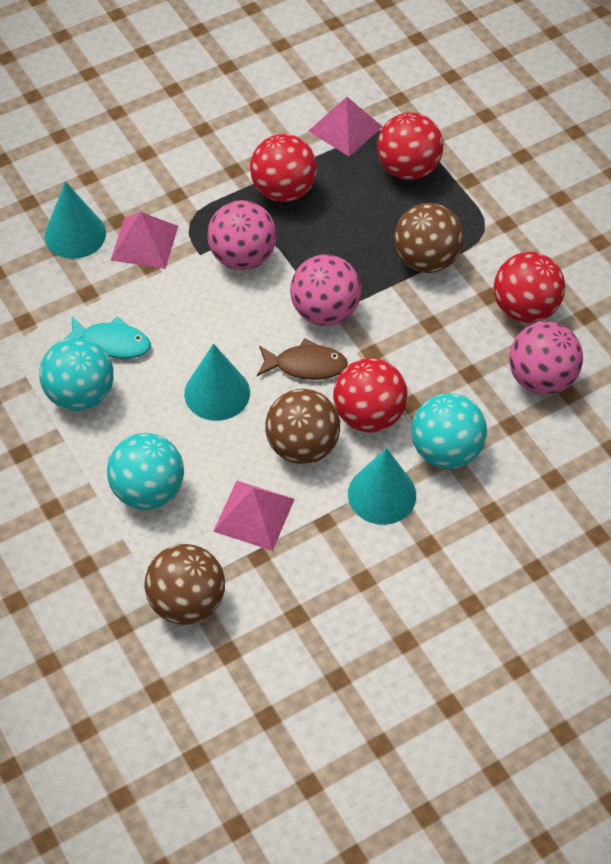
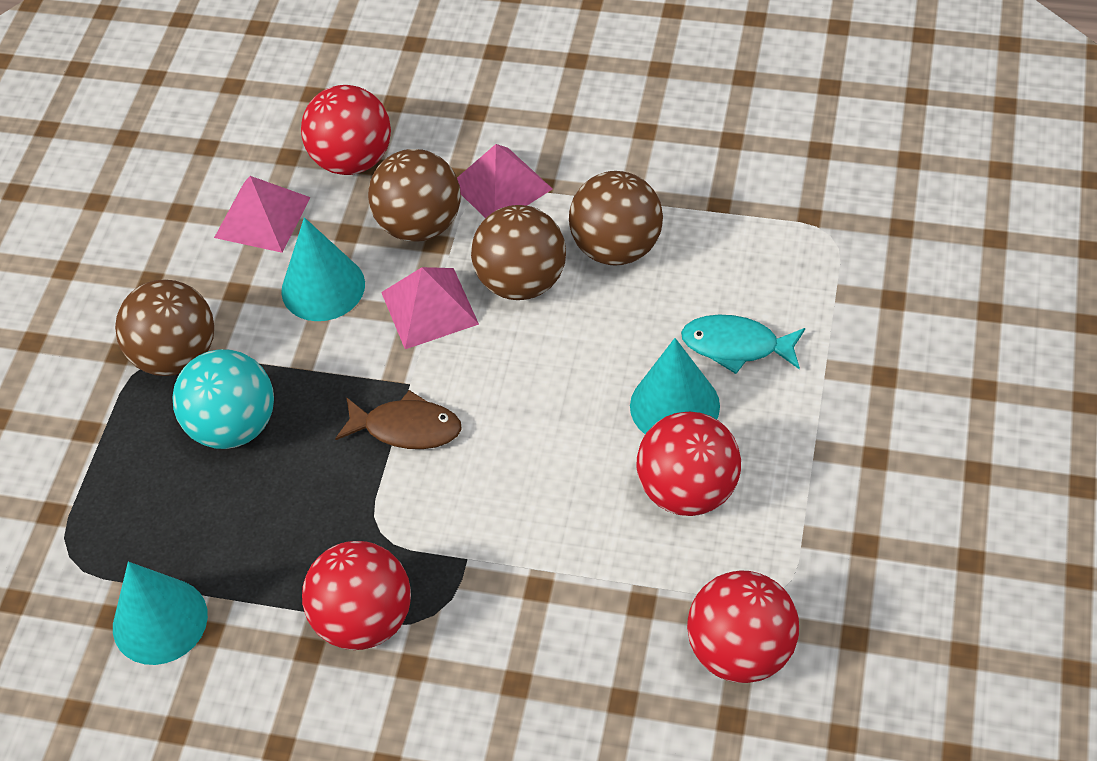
brown ball: 3 -> 4
pink ball: 3 -> 0
turquoise ball: 3 -> 1

